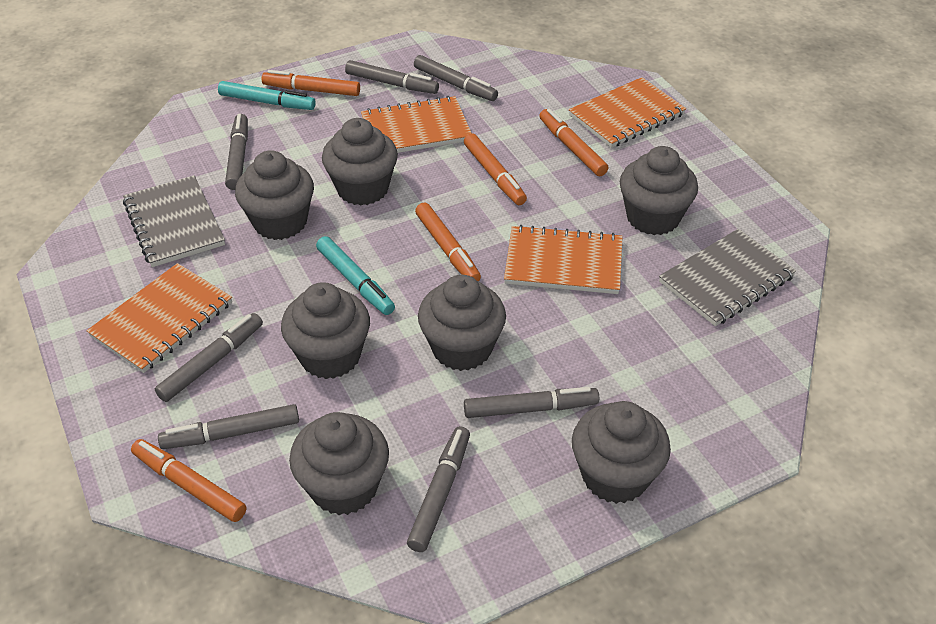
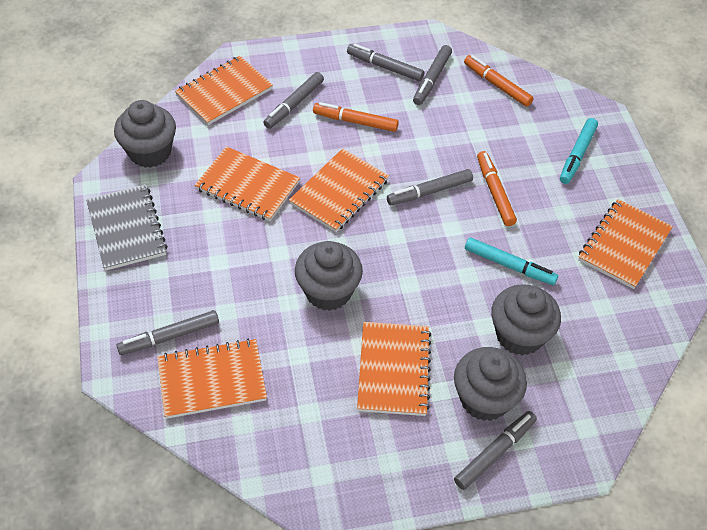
grey cupcake: 7 -> 4
grey marker: 7 -> 6
grey notebook: 2 -> 1
orange marker: 5 -> 3
orange notebook: 4 -> 6

